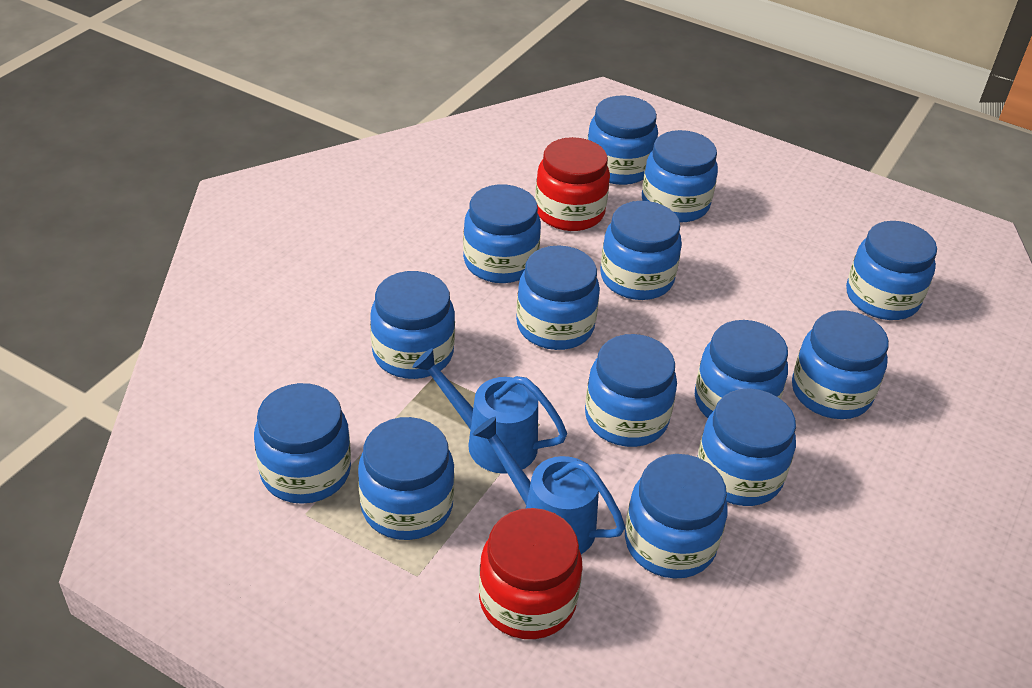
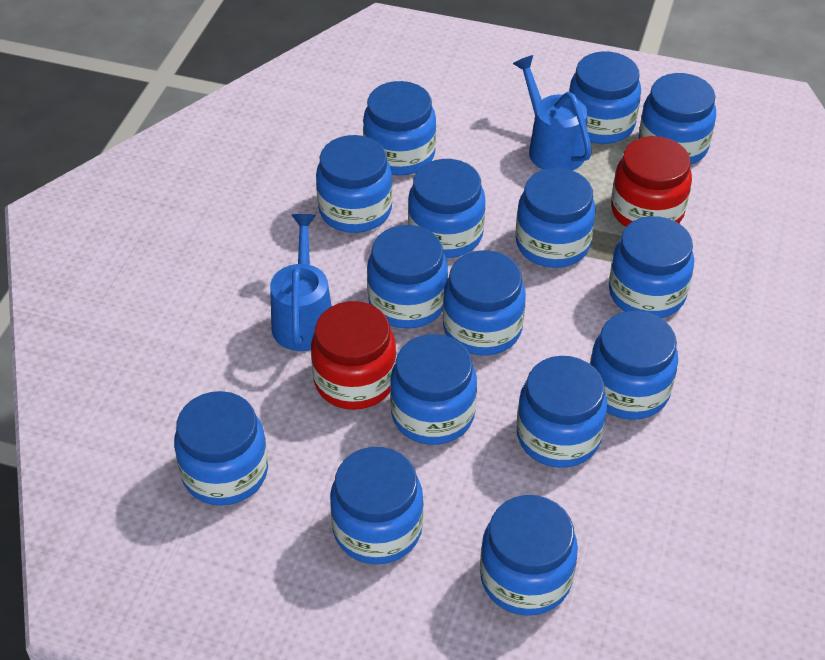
blue jar: 14 -> 15

